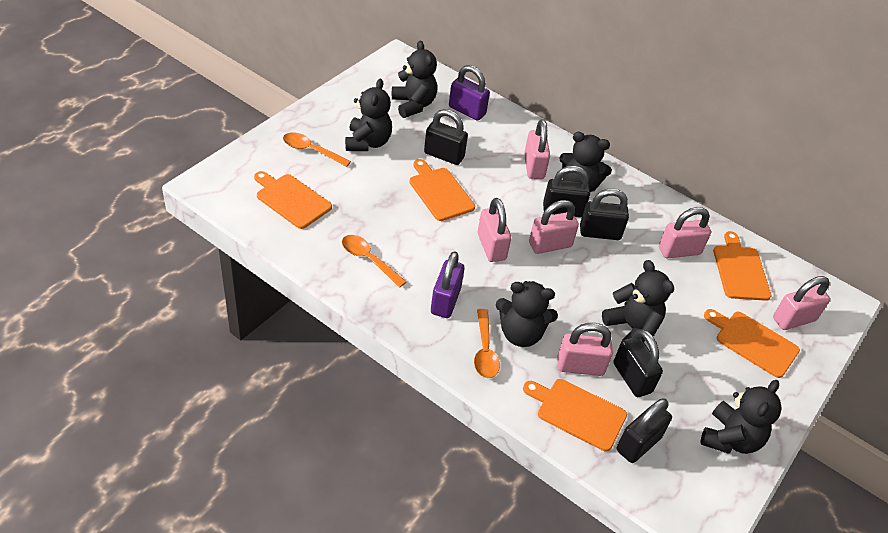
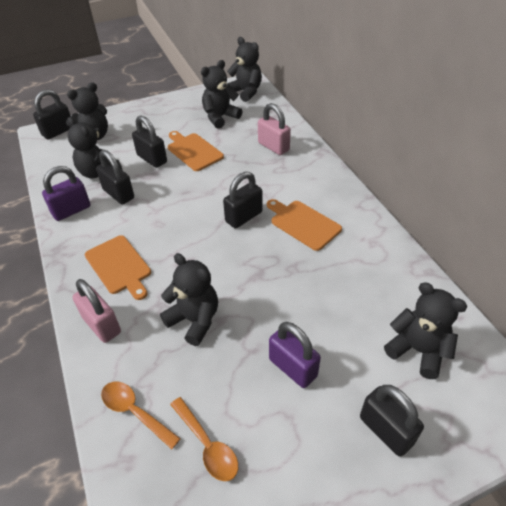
orange cutting board: 5 -> 3
orange spoon: 3 -> 2
pink padlock: 6 -> 2

